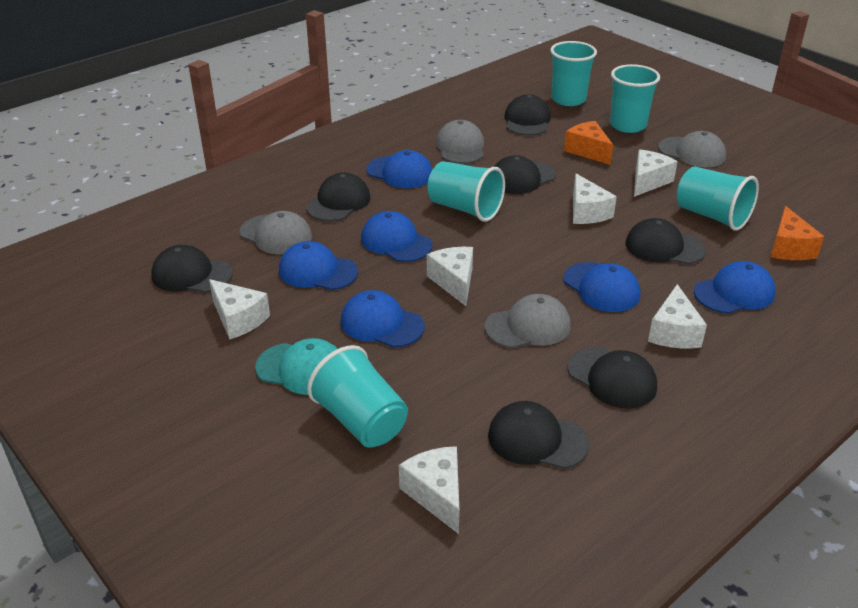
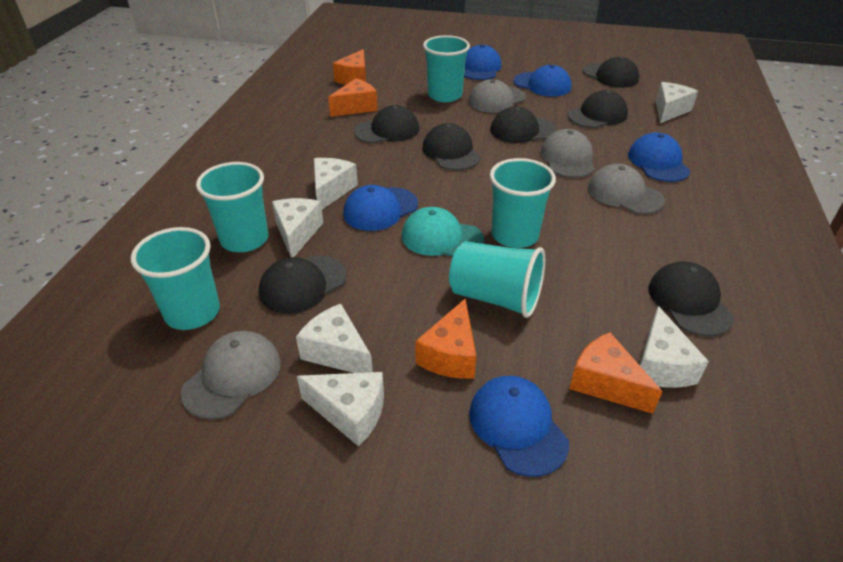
blue cap: 6 -> 5
orange cheese: 2 -> 4

